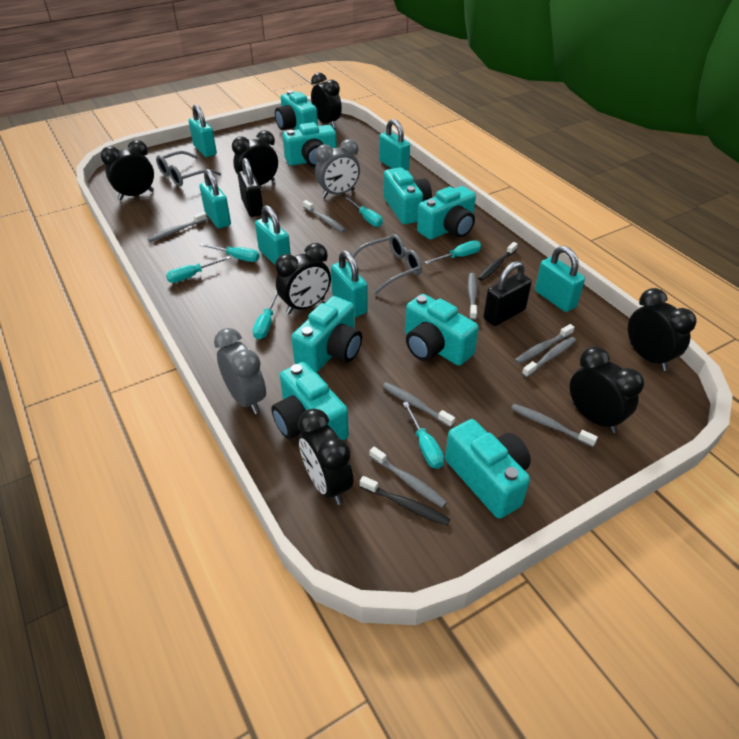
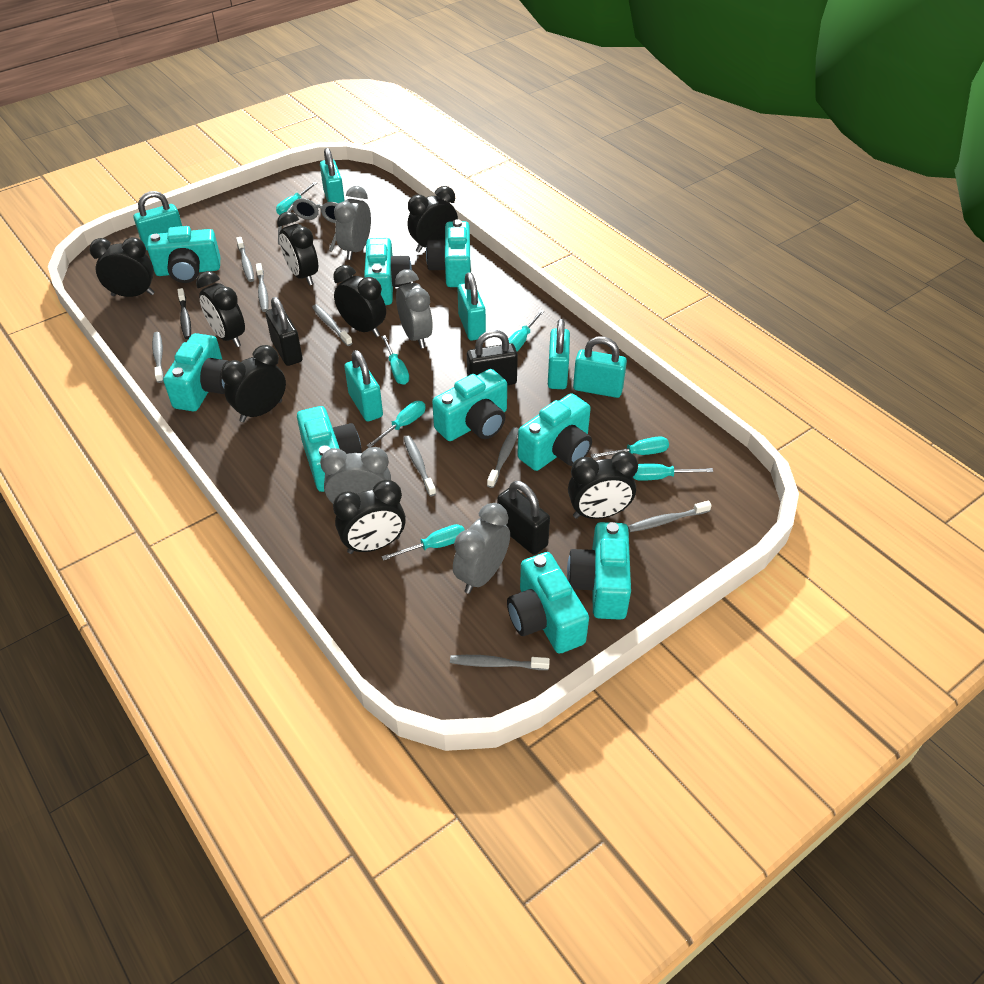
black clock: 7 -> 8
black padlock: 2 -> 3
black toothbrush: 2 -> 1
grey clock: 2 -> 4
grey glasses: 2 -> 1
turquoise camera: 8 -> 9
turquoise screwdriver: 6 -> 7

